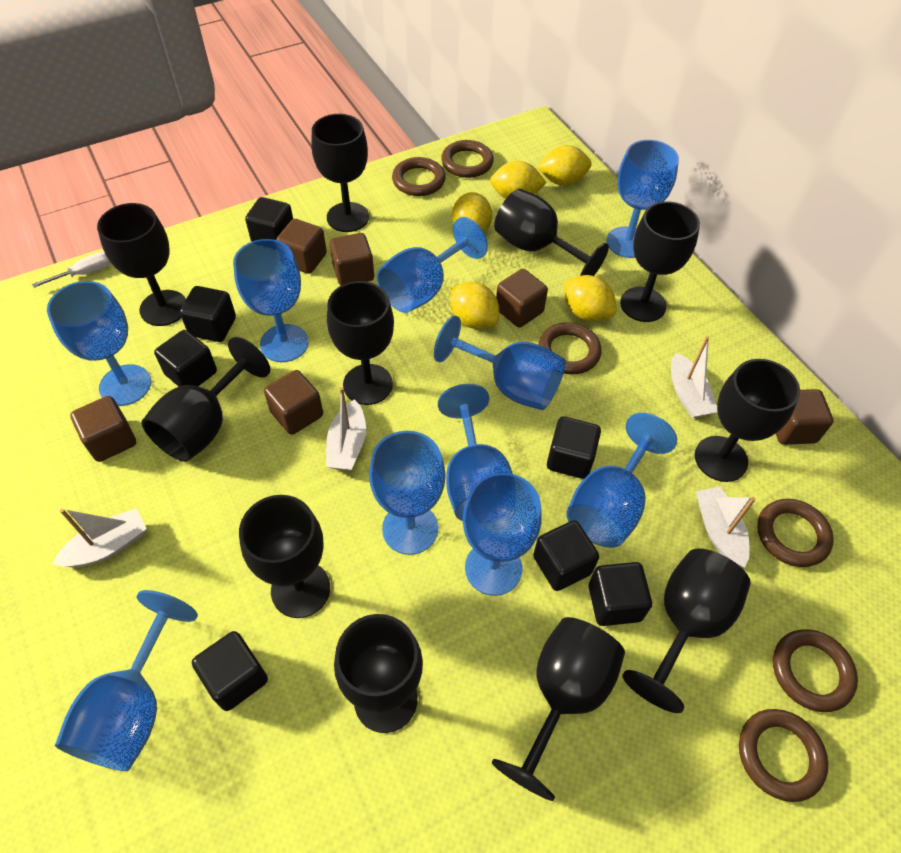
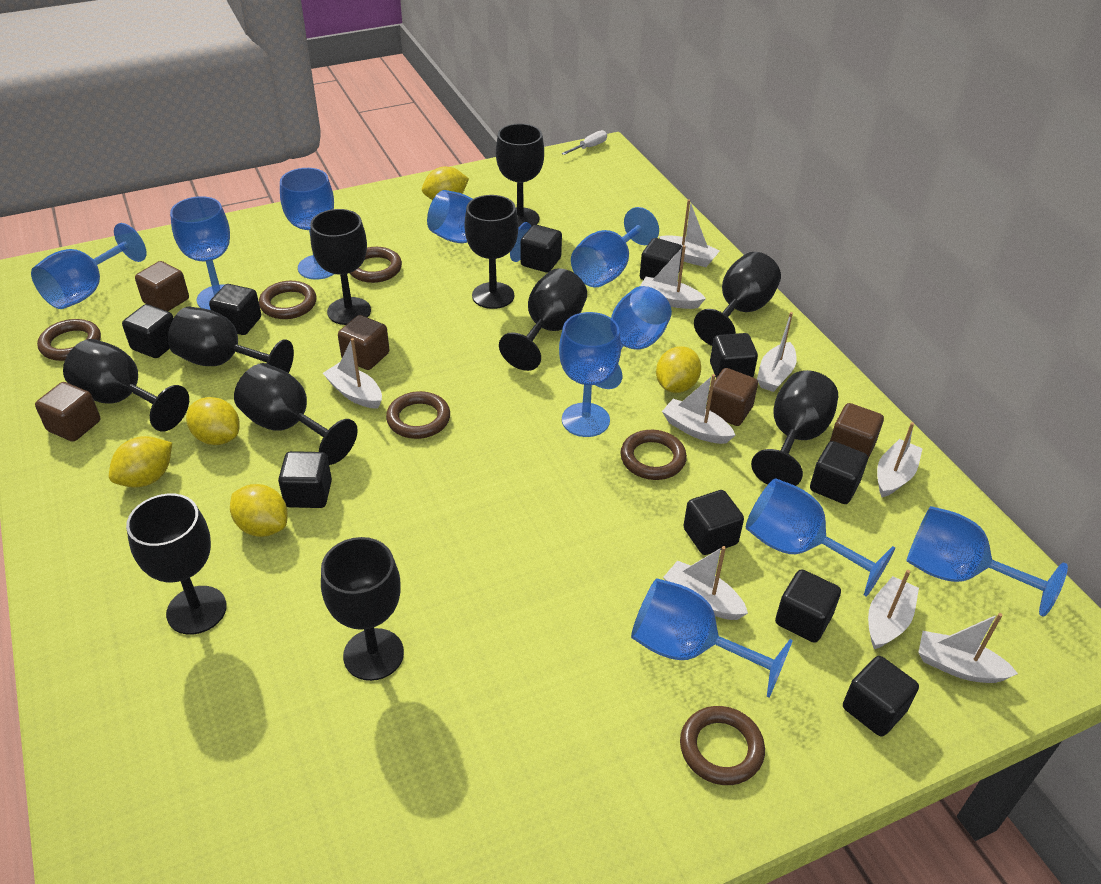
black cube: 7 -> 10
brown cube: 6 -> 5
white boat: 4 -> 9

